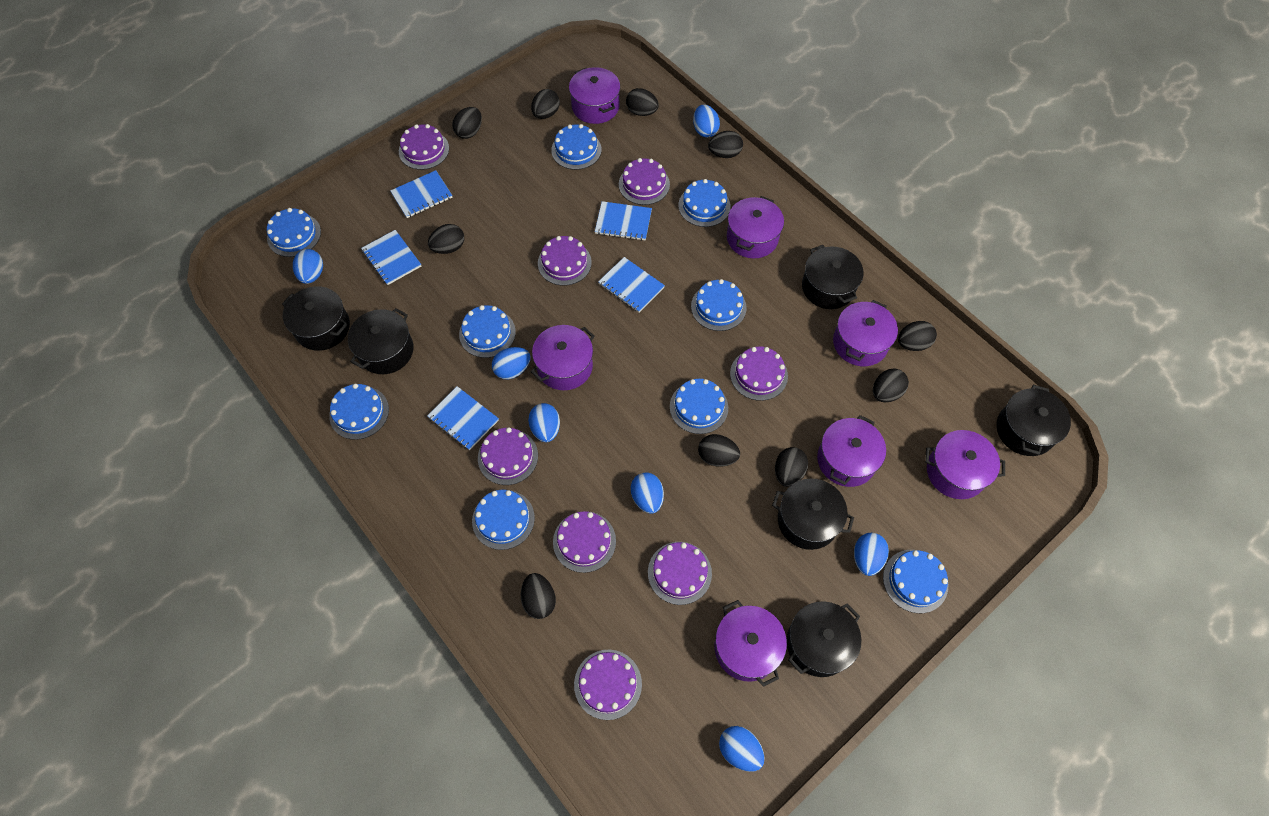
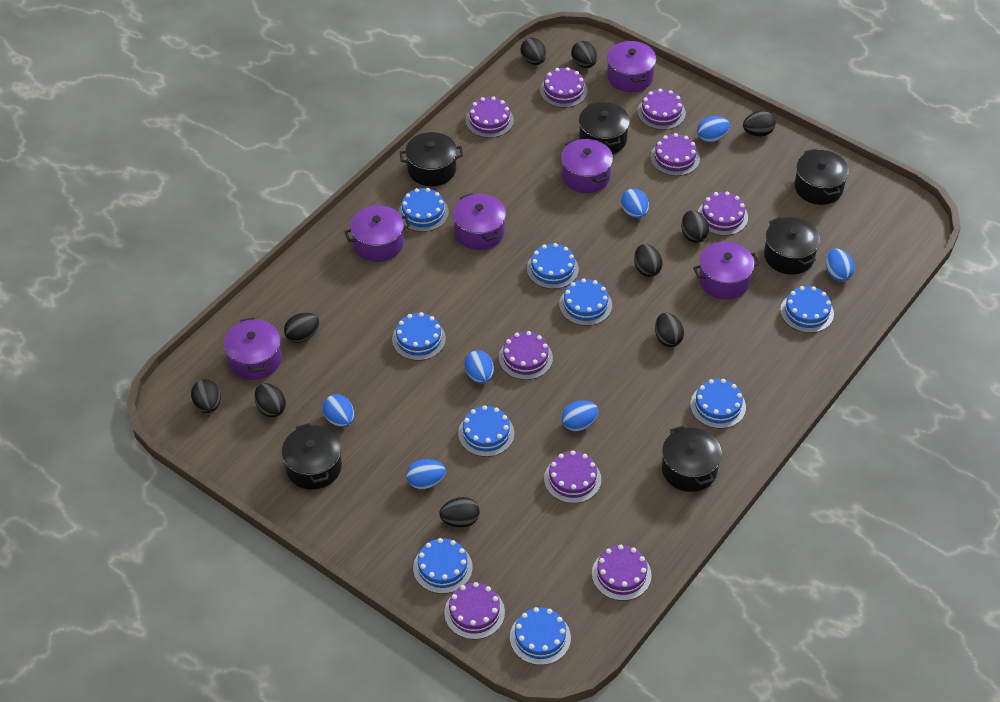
blue notebook: 5 -> 0
purple cake: 8 -> 9
purple pot: 7 -> 6

